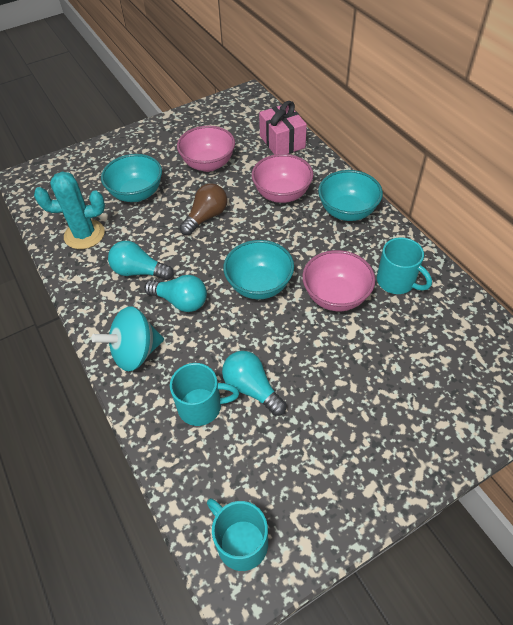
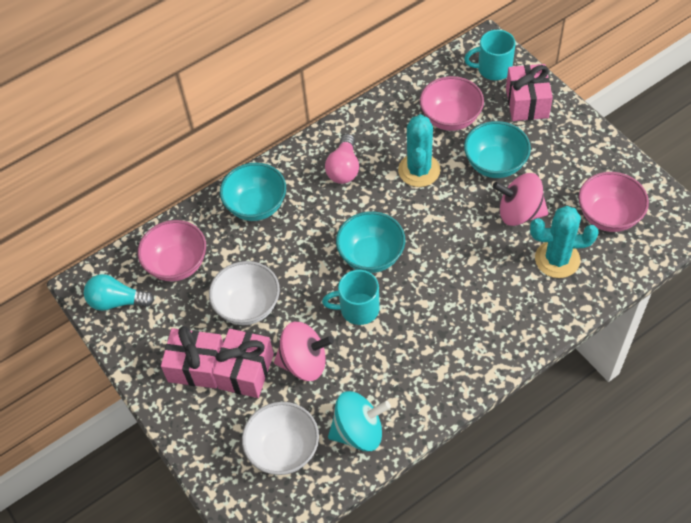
brown light bulb: 1 -> 0
pink gift: 1 -> 3
pink light bulb: 0 -> 1
pink spinning top: 0 -> 2
turquoise cactus: 1 -> 2
turquoise light bulb: 3 -> 1
turquoise mug: 3 -> 2
white bowl: 0 -> 2

